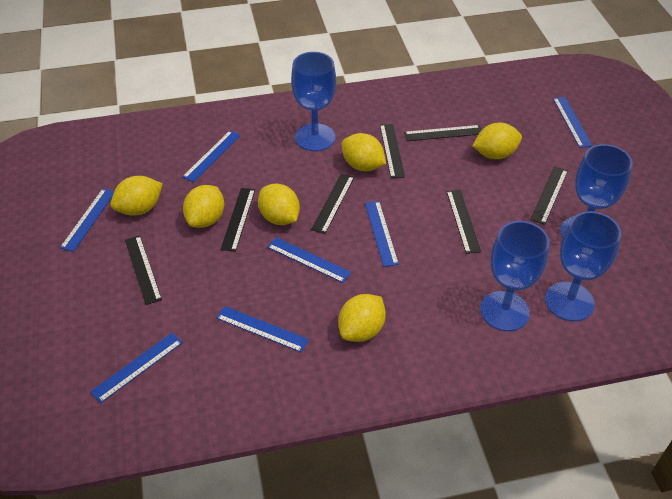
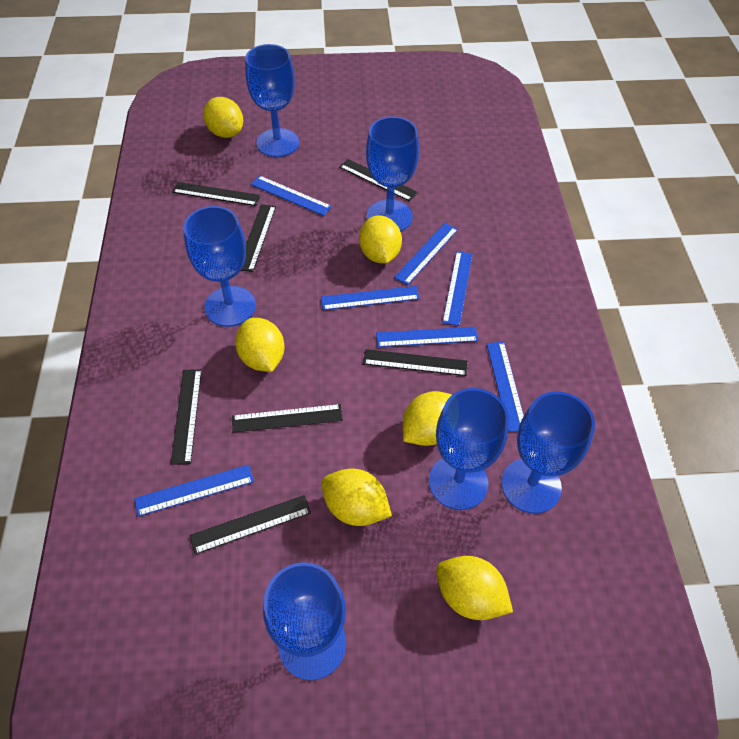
blue goblet: 4 -> 6

